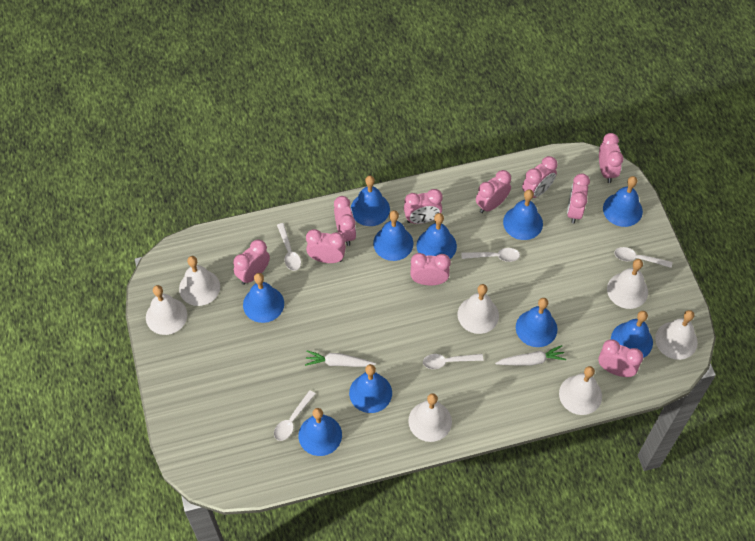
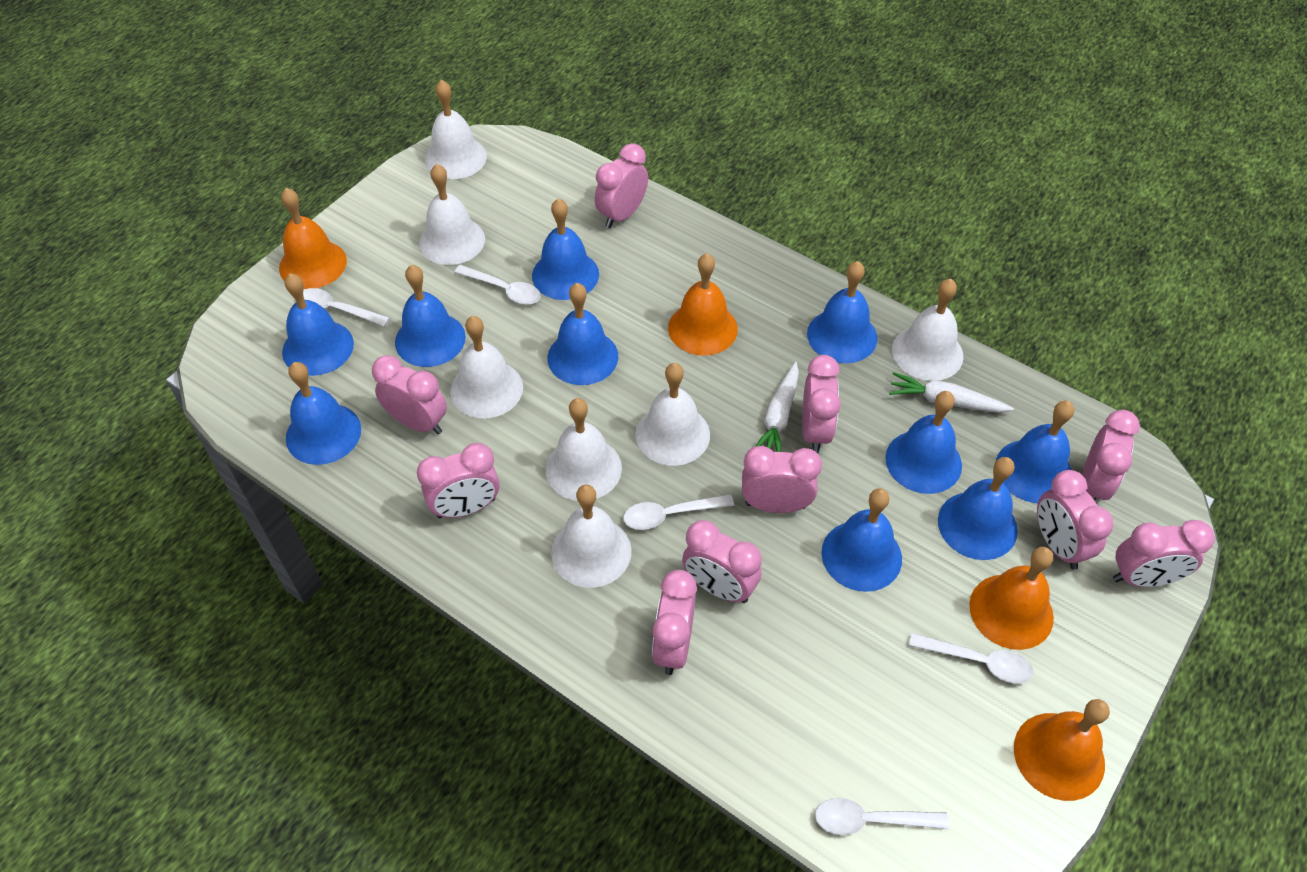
orange bell: 0 -> 4

